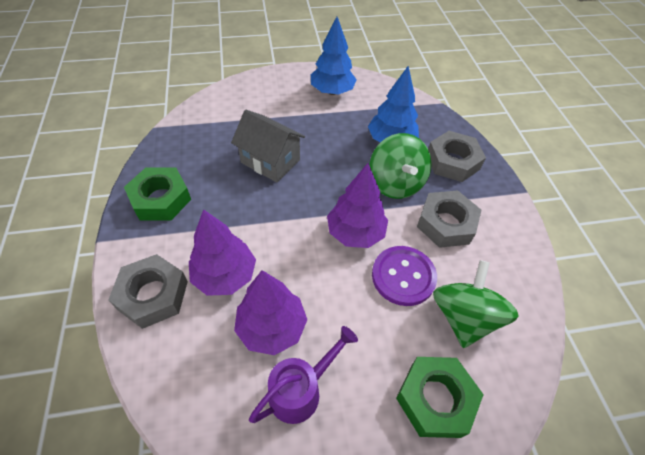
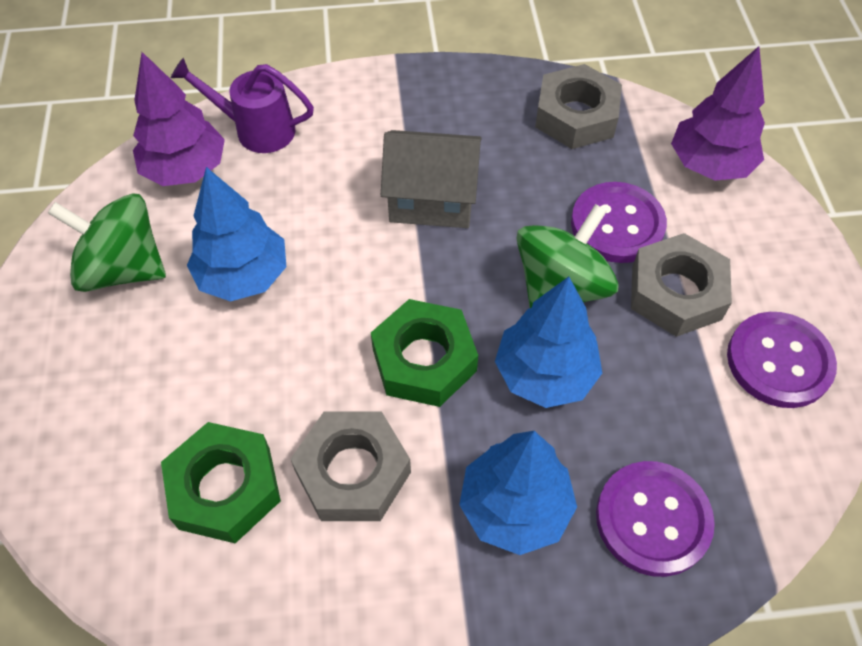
blue tree: 2 -> 3
purple button: 1 -> 3
purple tree: 3 -> 2

